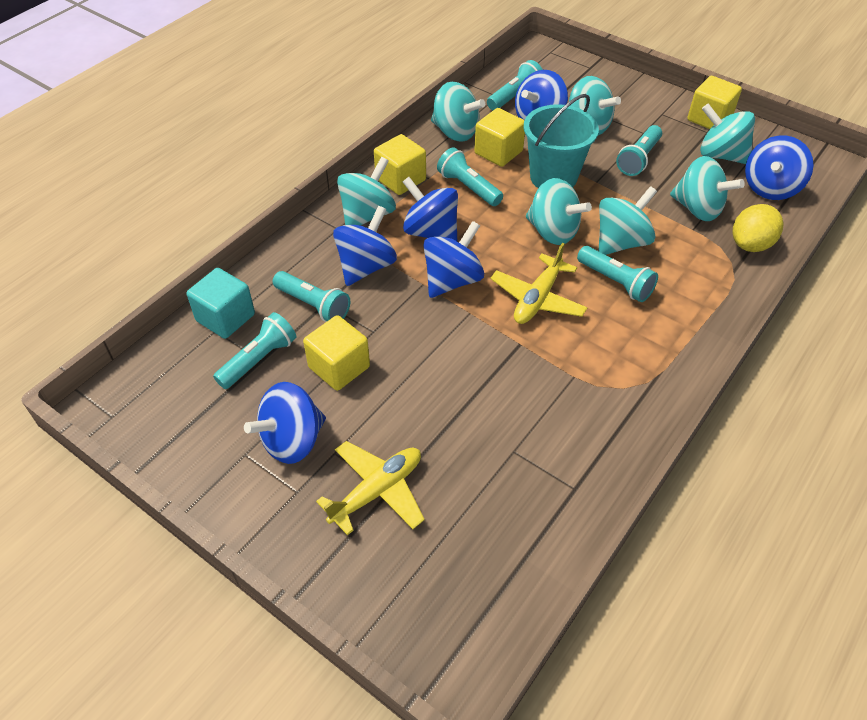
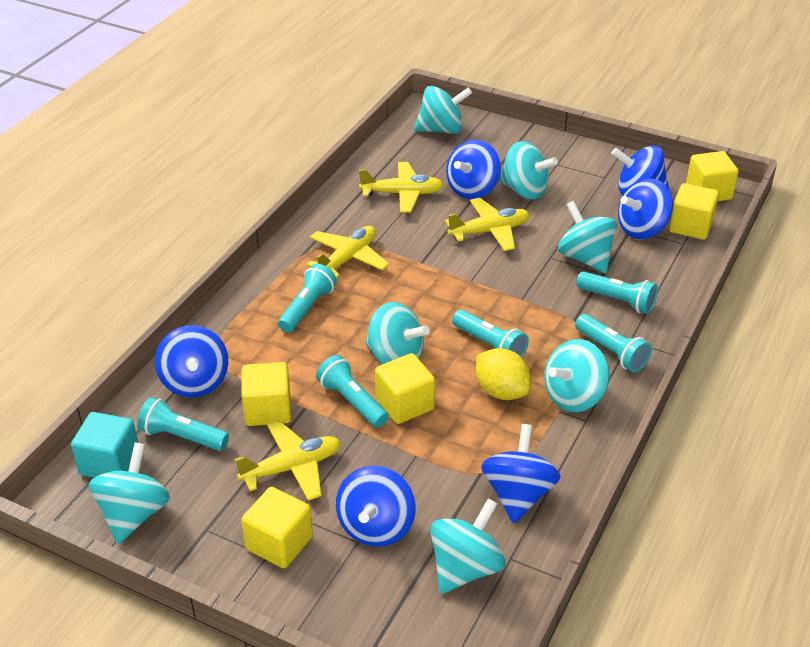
turquoise bucket: 1 -> 0
yellow cube: 4 -> 5
yellow plane: 2 -> 4

